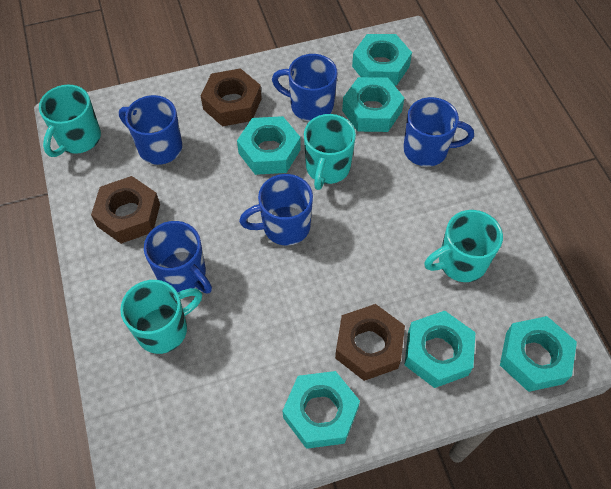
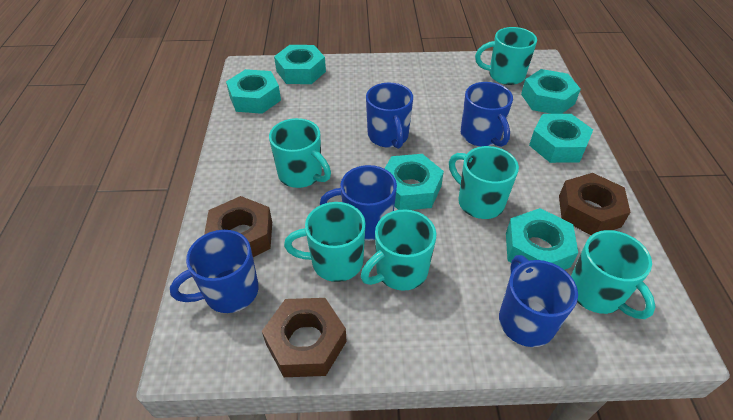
turquoise mug: 4 -> 6

